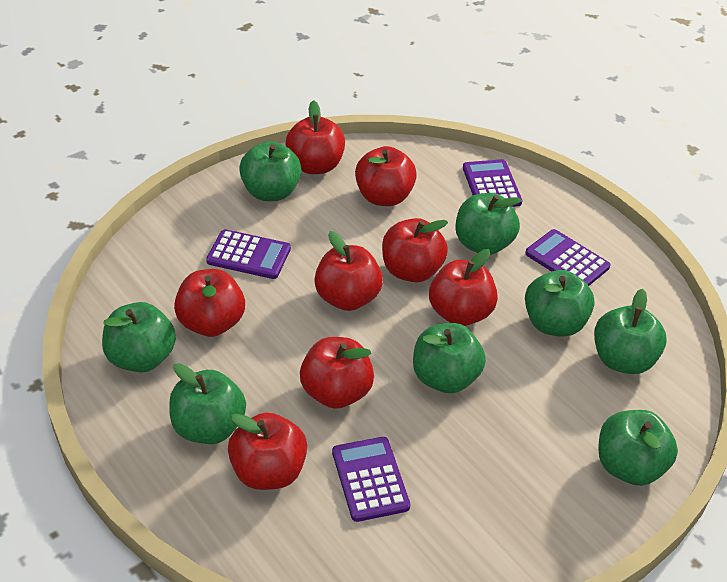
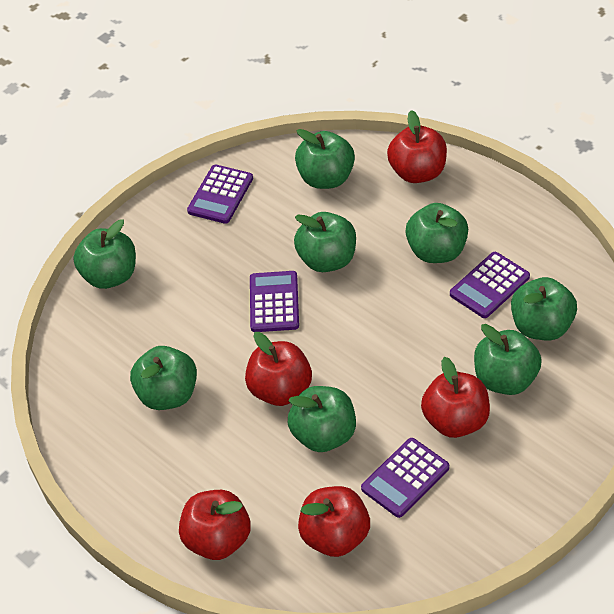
red apple: 8 -> 5

